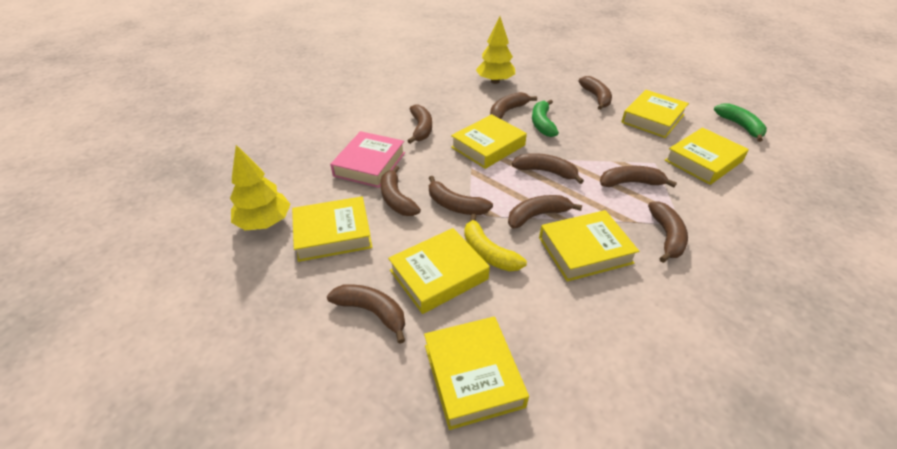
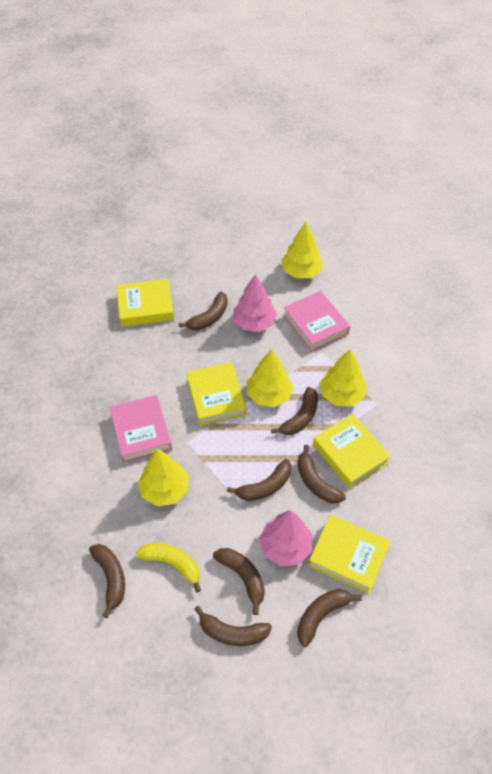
brown banana: 10 -> 8
green banana: 2 -> 0
pink book: 1 -> 2
pink tree: 0 -> 2
yellow book: 7 -> 4
yellow tree: 2 -> 4

